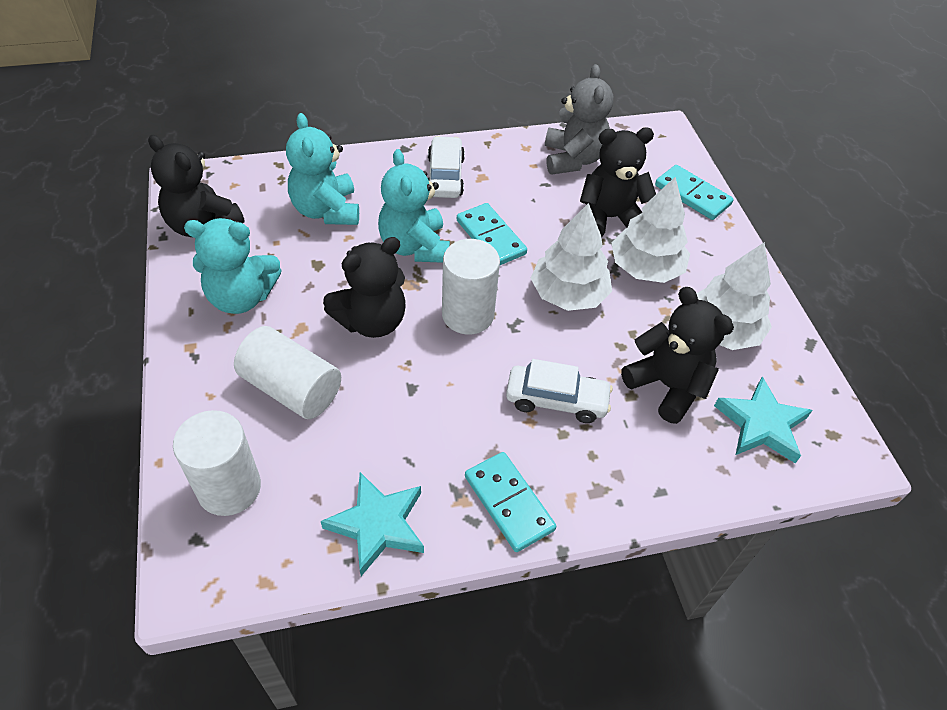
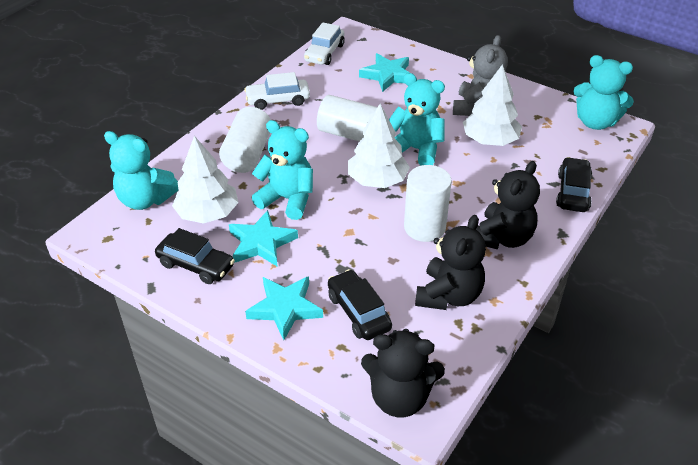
black car: 0 -> 3
black teddy bear: 4 -> 3
turquoise domino: 3 -> 0
turquoise star: 2 -> 3
turquoise teddy bear: 3 -> 4

